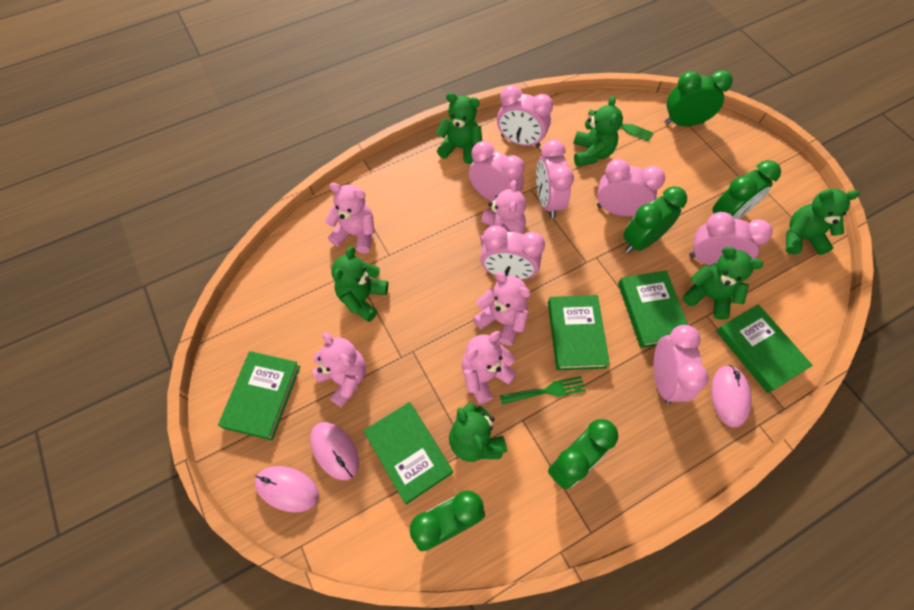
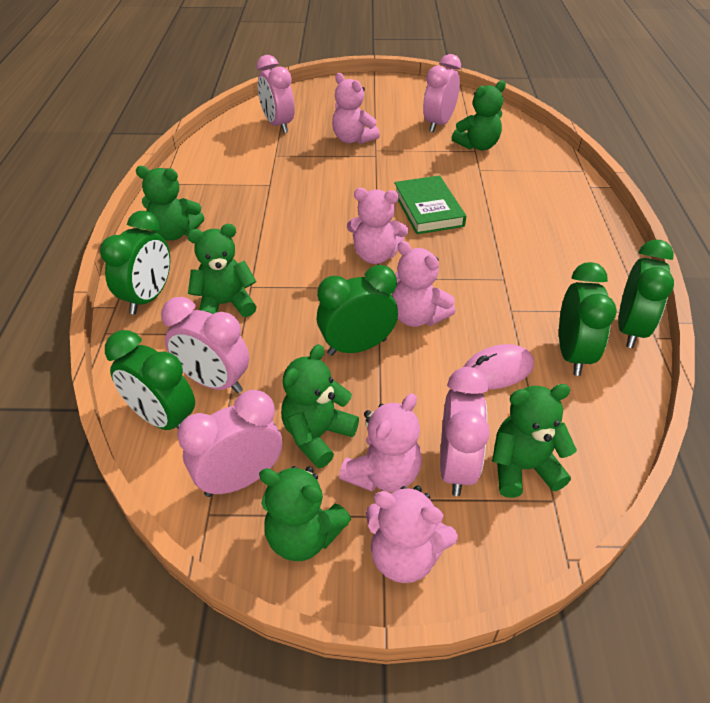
green book: 5 -> 1
green fork: 2 -> 0
pink clock: 7 -> 5
pink mouse: 3 -> 1

